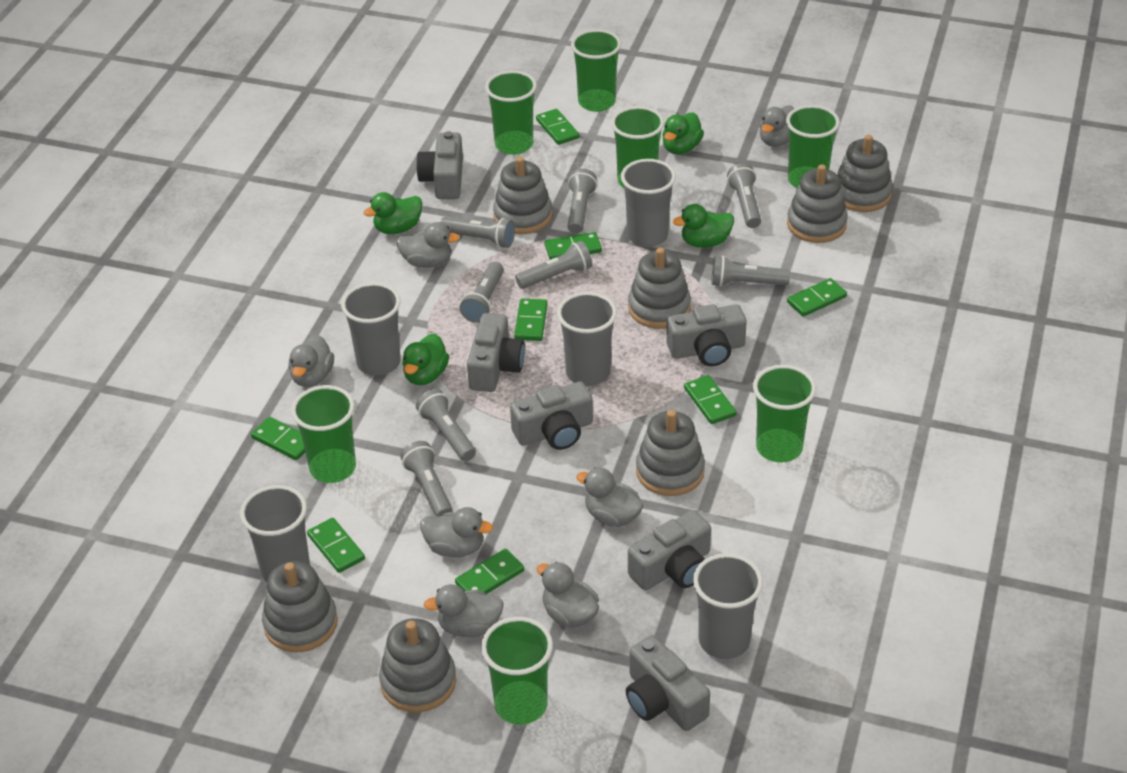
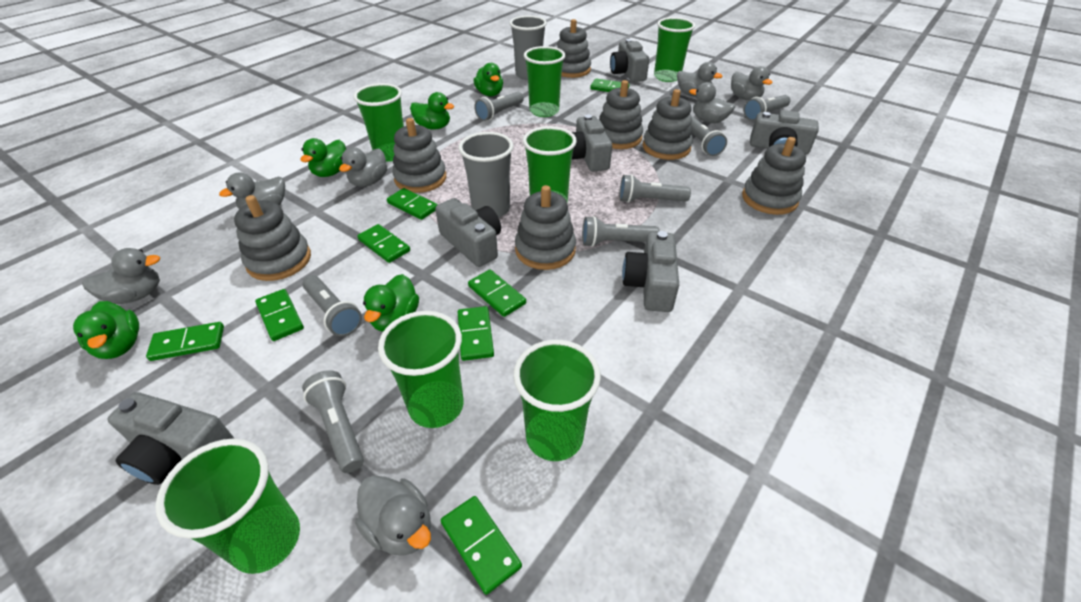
green duck: 4 -> 5
grey cup: 5 -> 2
grey flashlight: 8 -> 7

